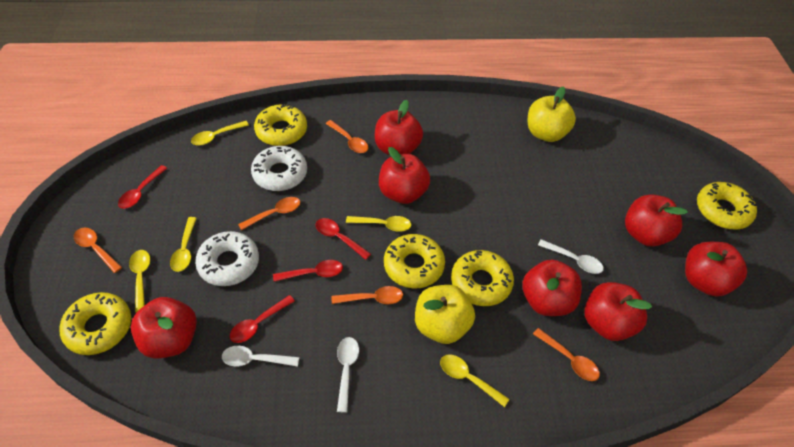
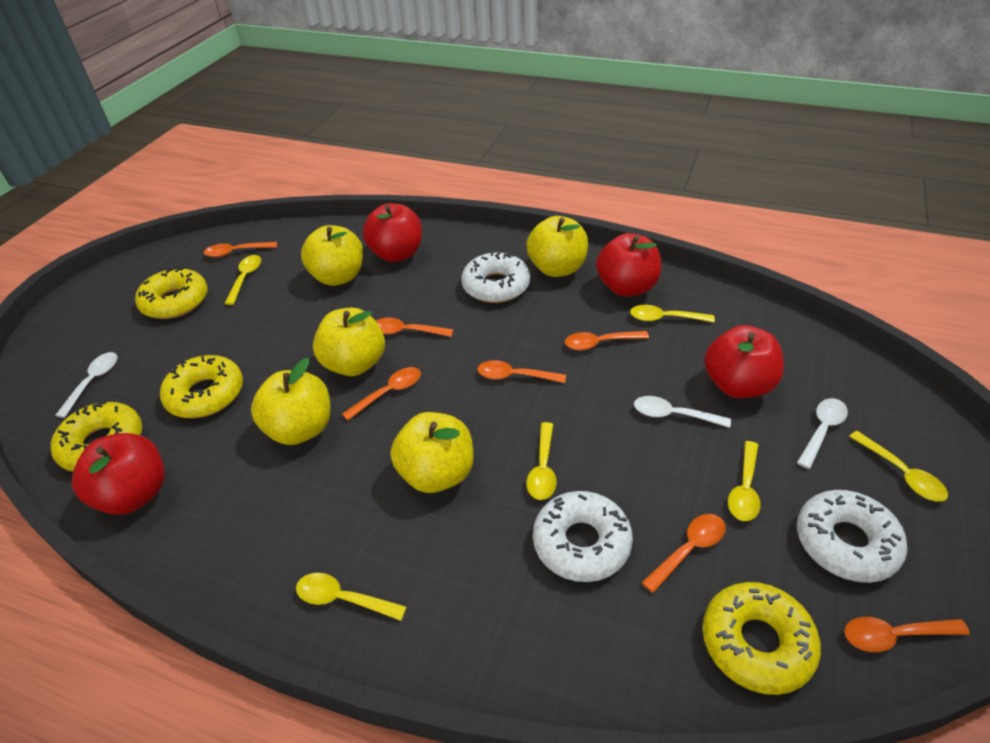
orange spoon: 5 -> 7
red apple: 7 -> 4
red spoon: 4 -> 0
white donut: 2 -> 3
yellow apple: 2 -> 5
yellow donut: 5 -> 4
yellow spoon: 5 -> 6

